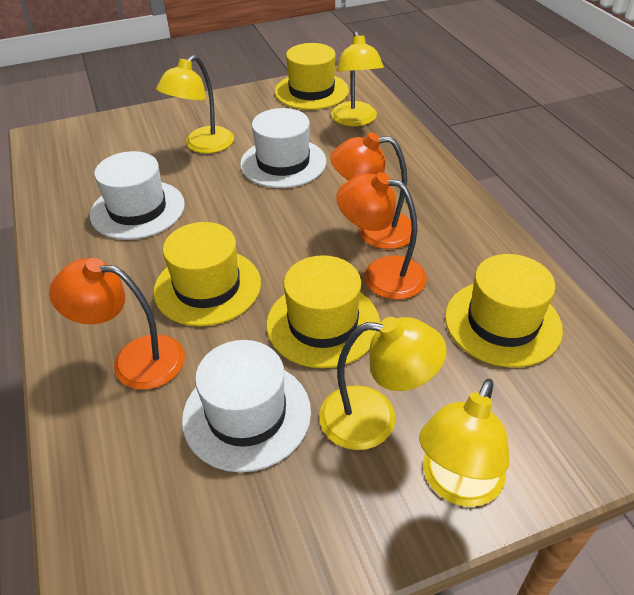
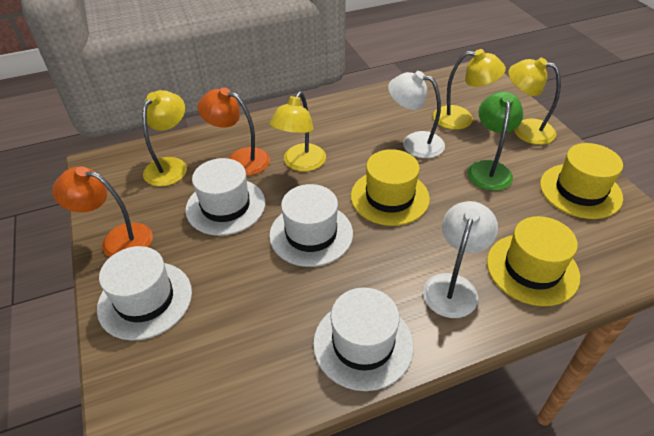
green lamp: 0 -> 1
orange lamp: 3 -> 2
white hat: 3 -> 4
white lamp: 0 -> 2
yellow hat: 4 -> 3

